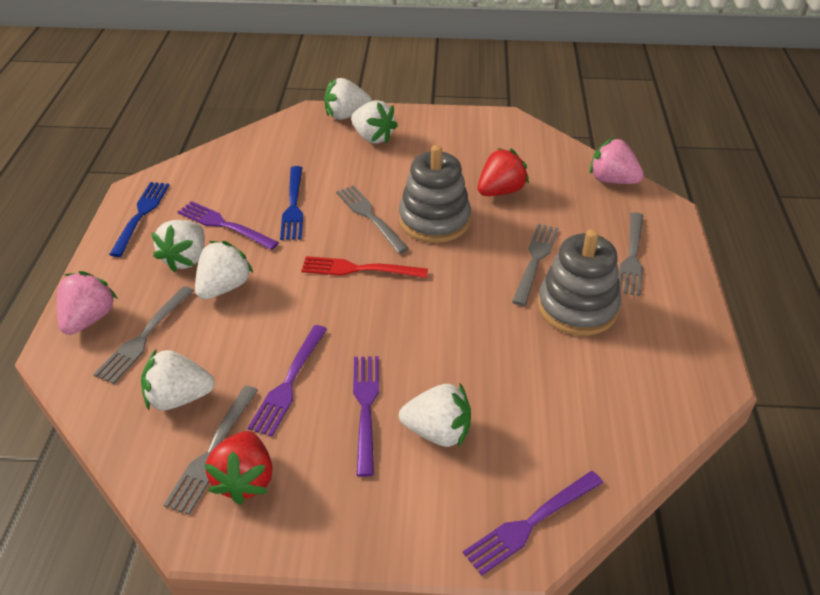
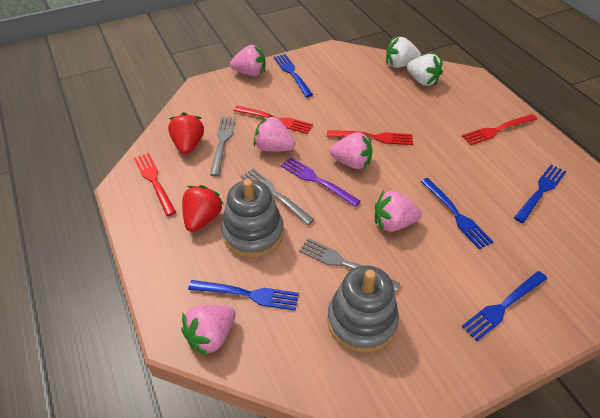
blue fork: 2 -> 5
grey fork: 5 -> 3
pink strawberry: 2 -> 5
purple fork: 4 -> 1
red fork: 1 -> 4
white strawberry: 6 -> 2

